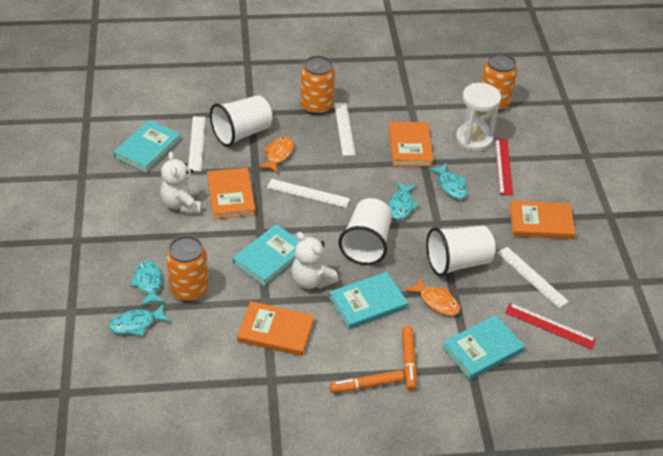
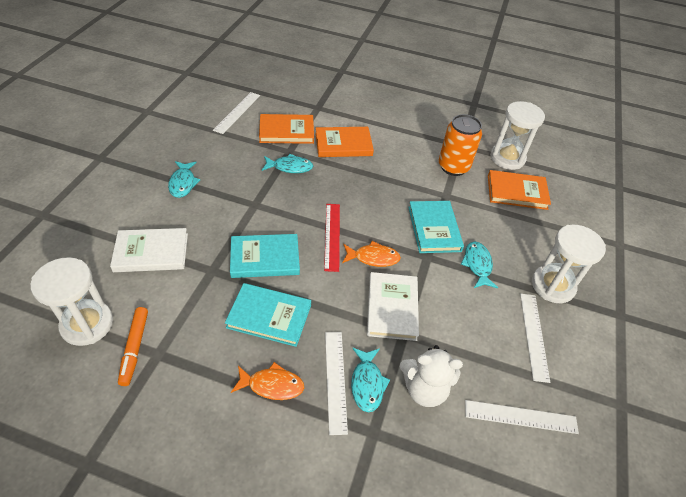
orange book: 4 -> 3
orange can: 3 -> 1
orange marker: 2 -> 1
red ruler: 2 -> 1
turquoise book: 4 -> 3
white book: 0 -> 2
white cup: 3 -> 0
white hourglass: 1 -> 3
white teddy bear: 2 -> 1

